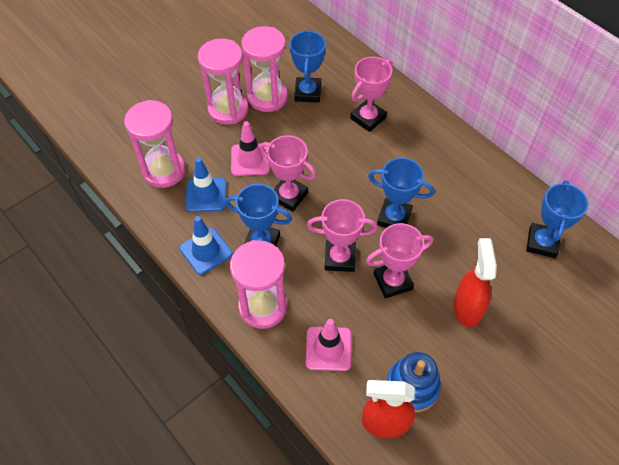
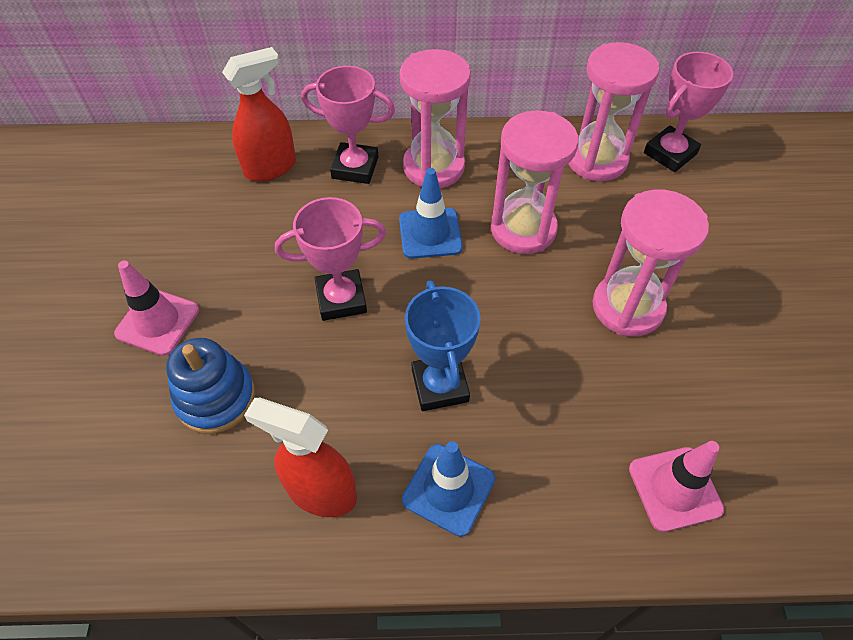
blue trophy: 4 -> 1
pink trophy: 4 -> 3

